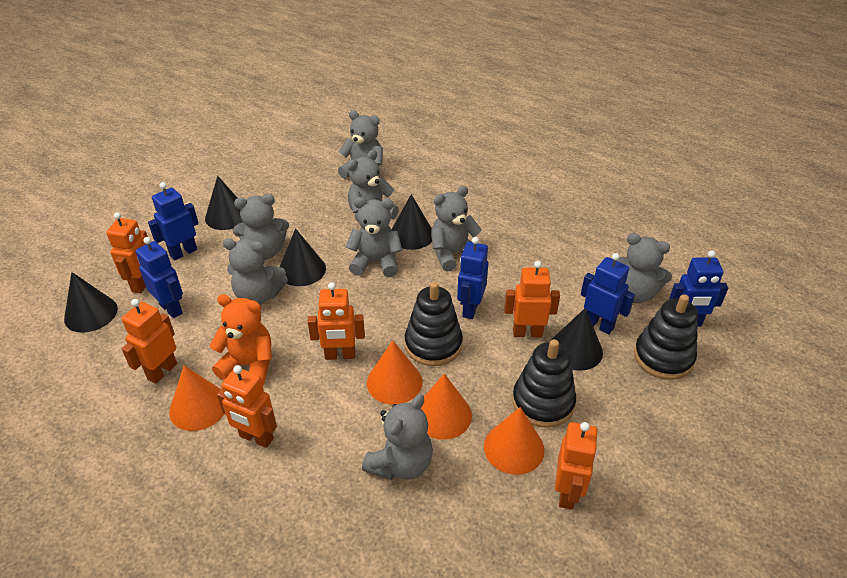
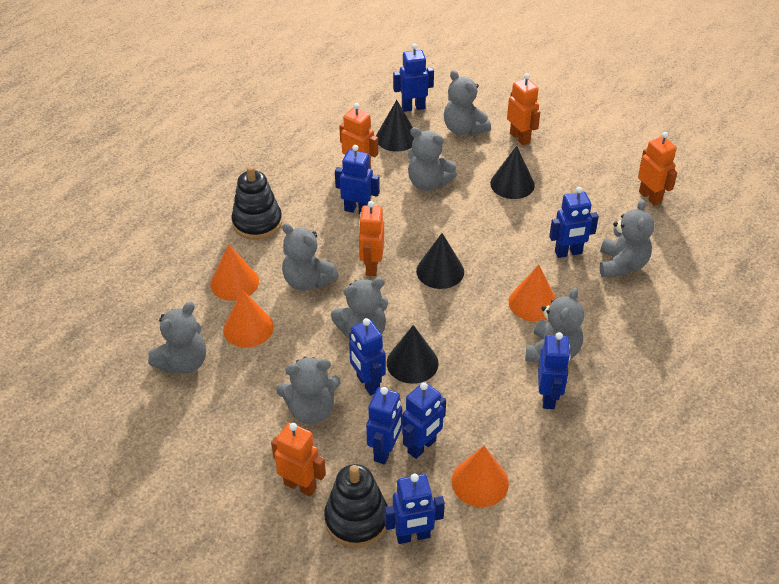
black cone: 5 -> 4
black stacking toy: 3 -> 2
blue robot: 5 -> 8
orange robot: 6 -> 5
orange teddy bear: 1 -> 0

